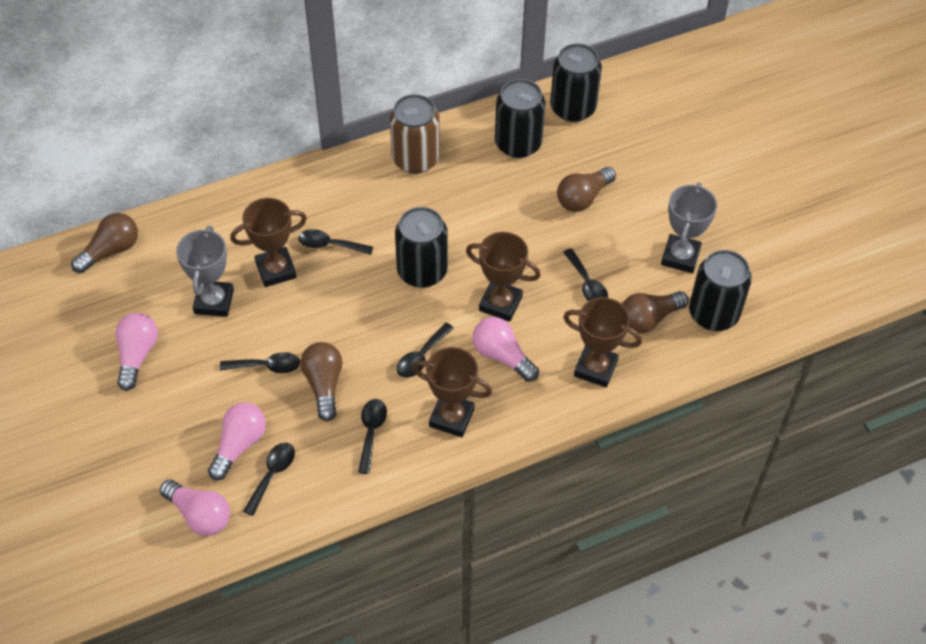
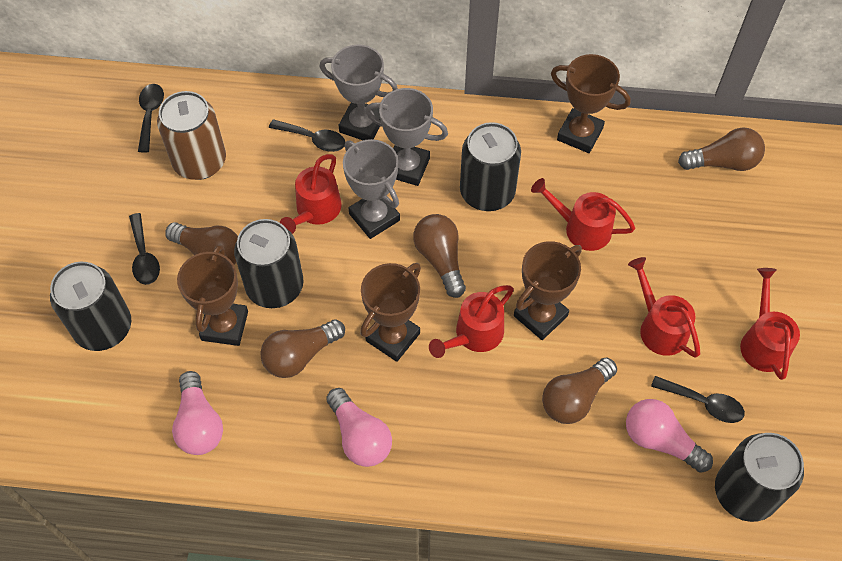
black spoon: 6 -> 4
brown light bulb: 4 -> 5
grey trophy: 2 -> 3
pink light bulb: 4 -> 3
red watering can: 0 -> 5

